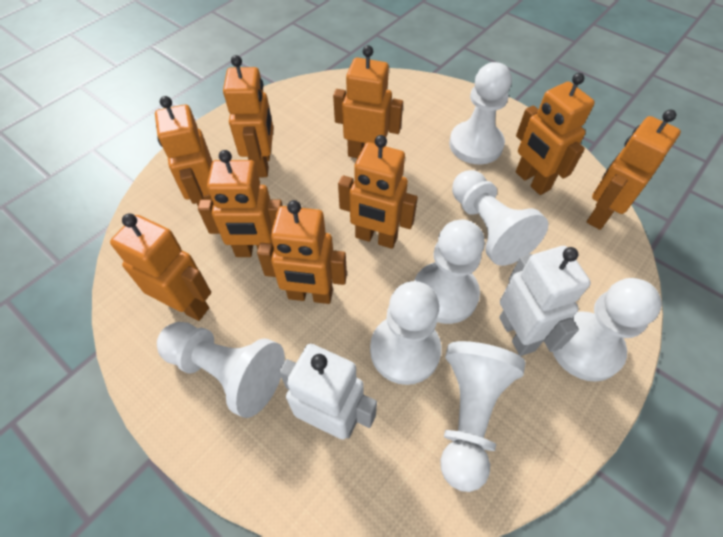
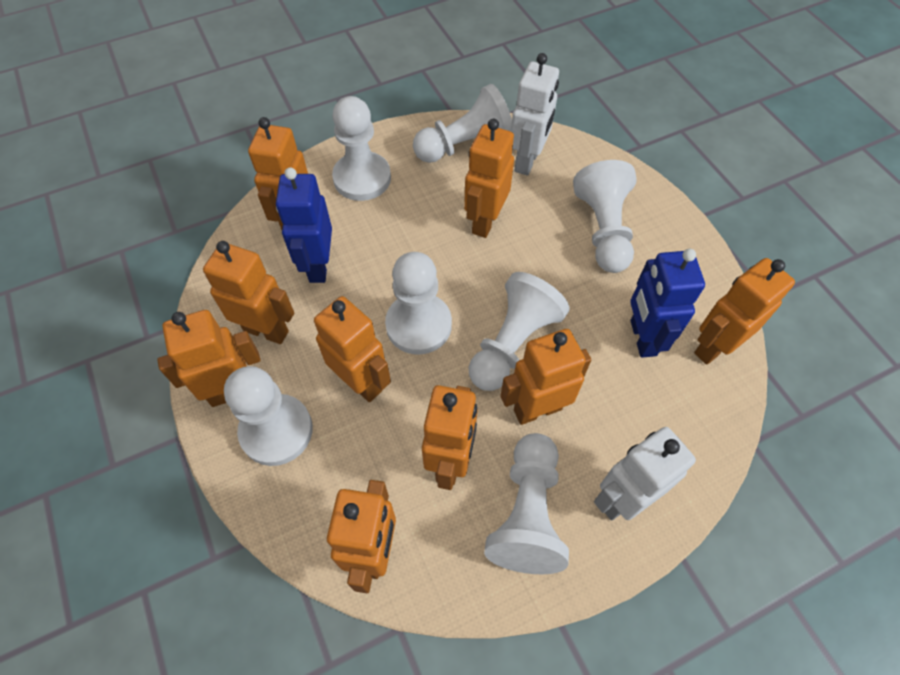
blue robot: 0 -> 2

